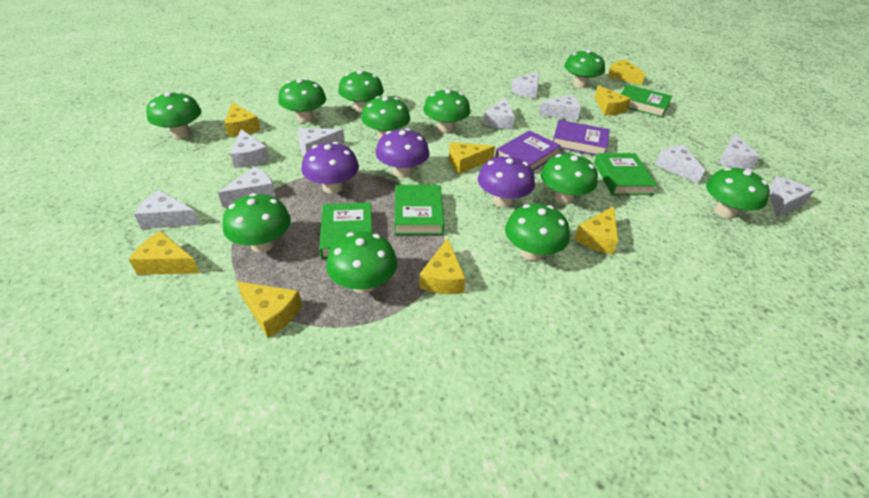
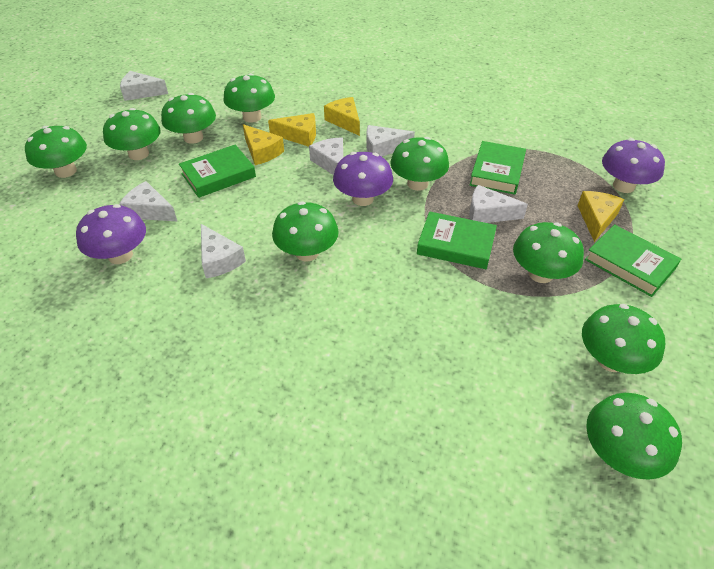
green mushroom: 11 -> 9
purple book: 2 -> 0
white cheese: 10 -> 6
yellow cheese: 8 -> 4

